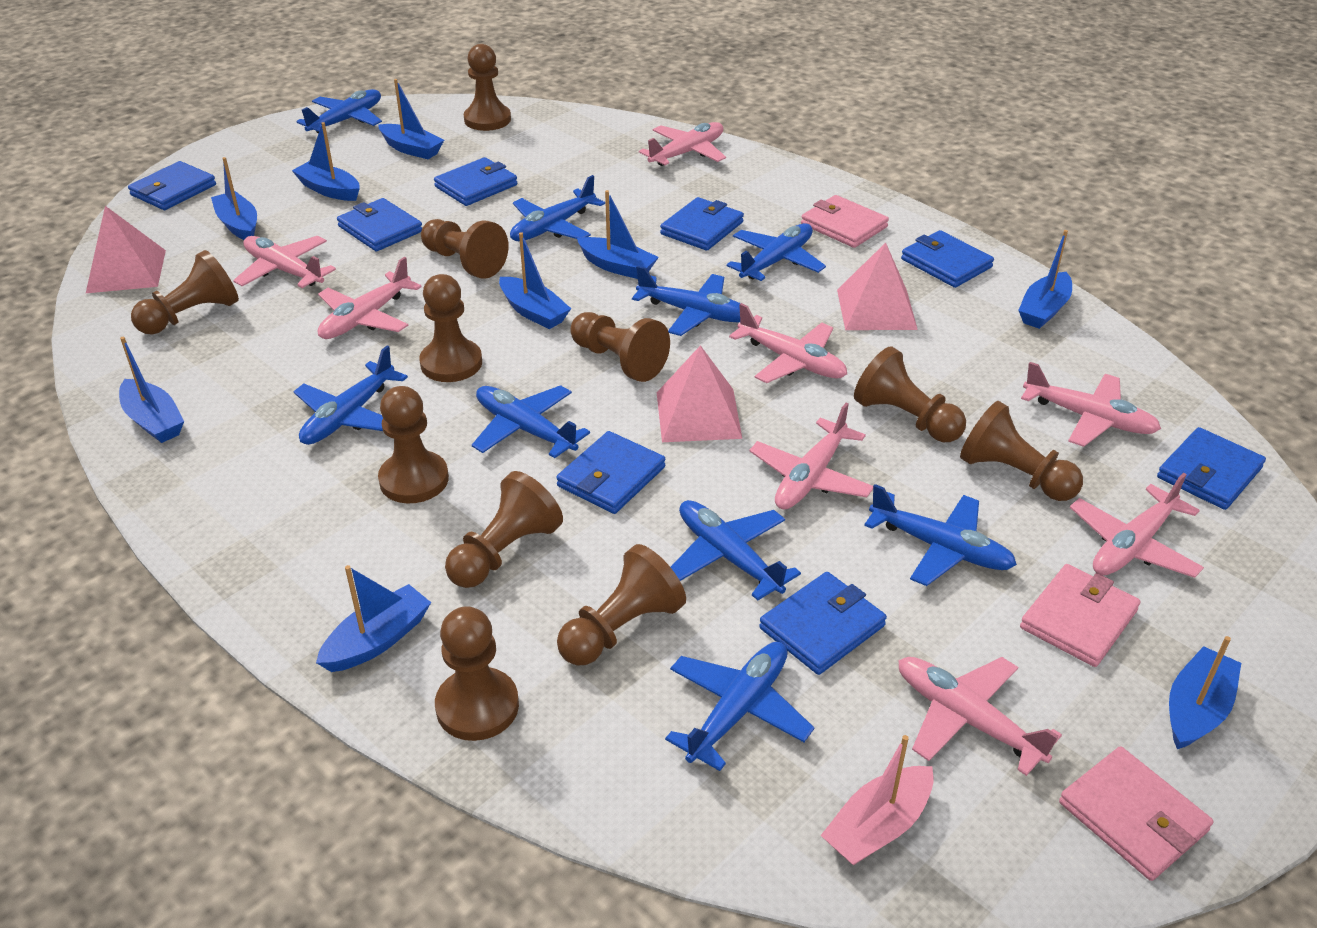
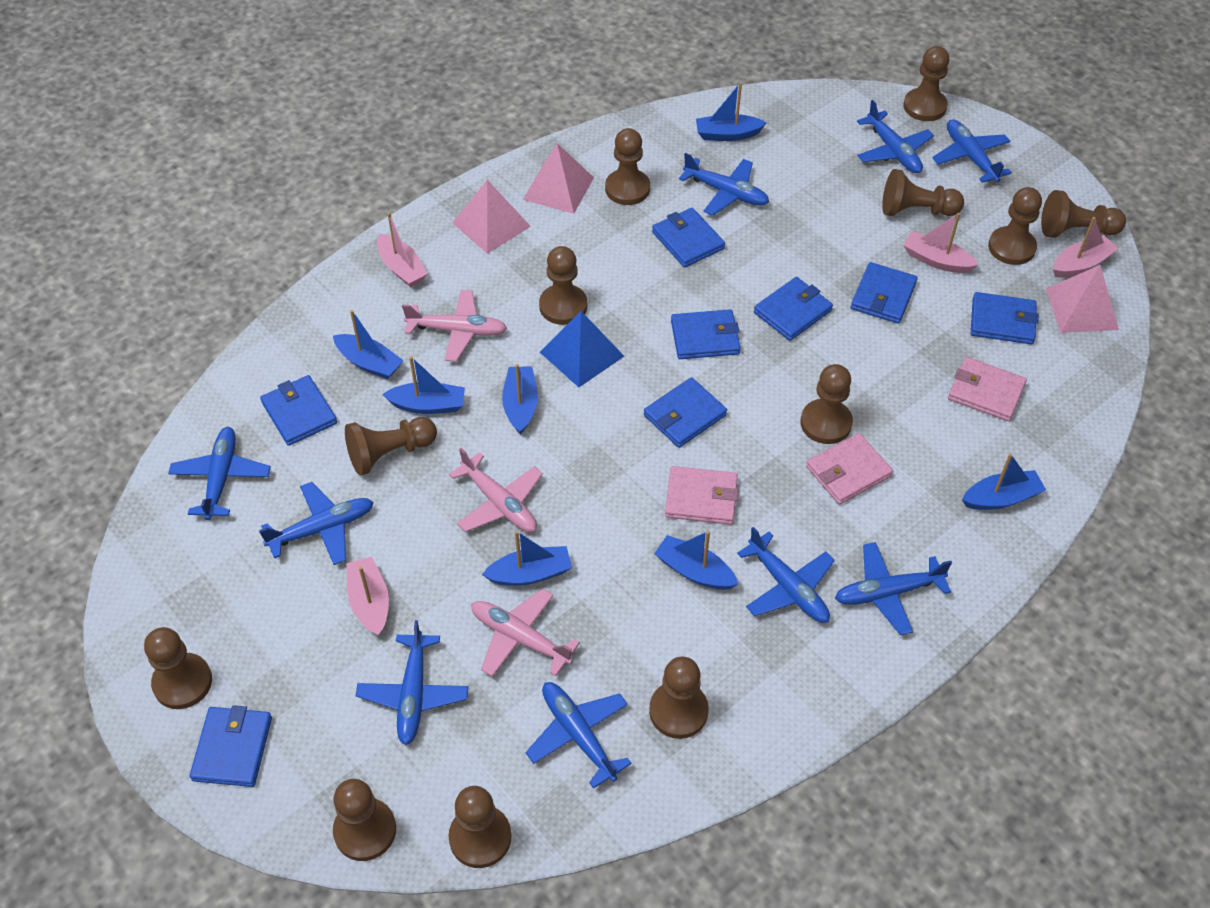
blue boat: 9 -> 7
blue pyramid: 0 -> 1
brown pawn: 11 -> 12
pink boat: 1 -> 4
pink plane: 8 -> 3

